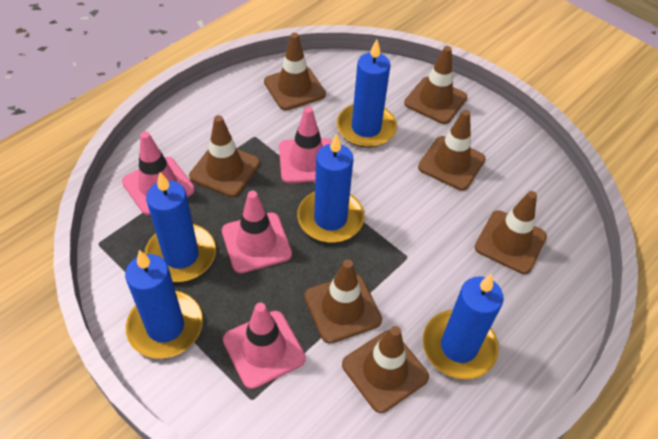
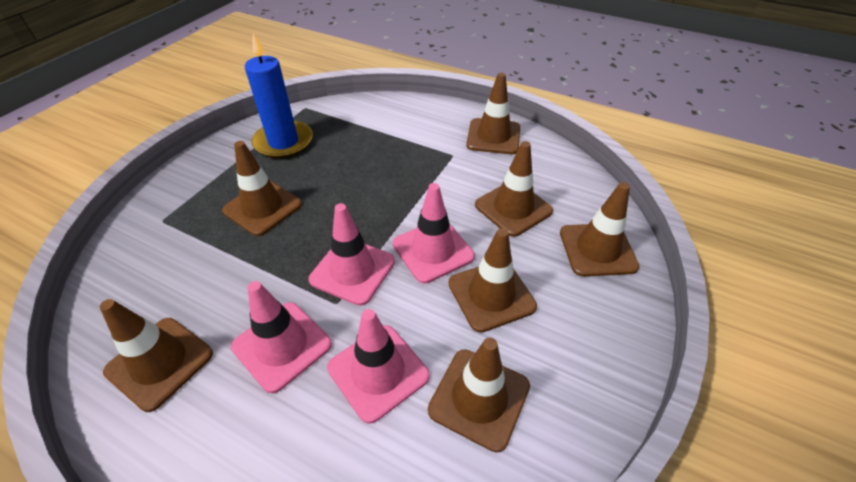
blue candle: 5 -> 1

